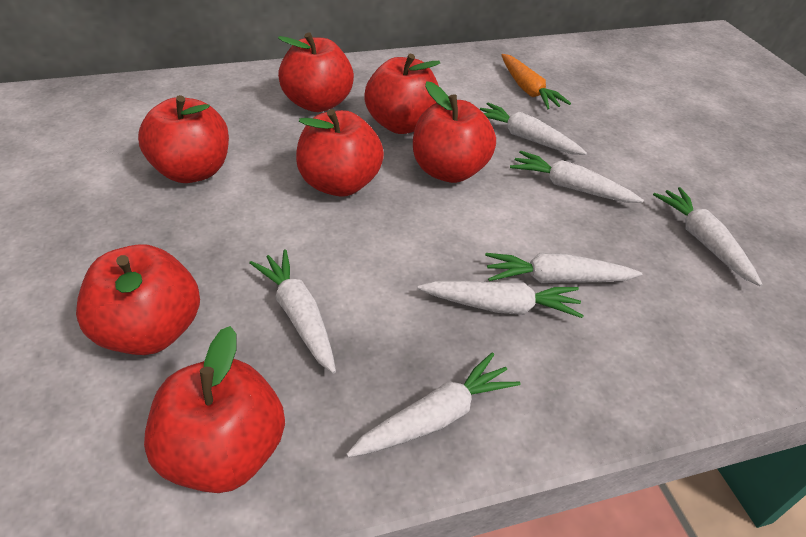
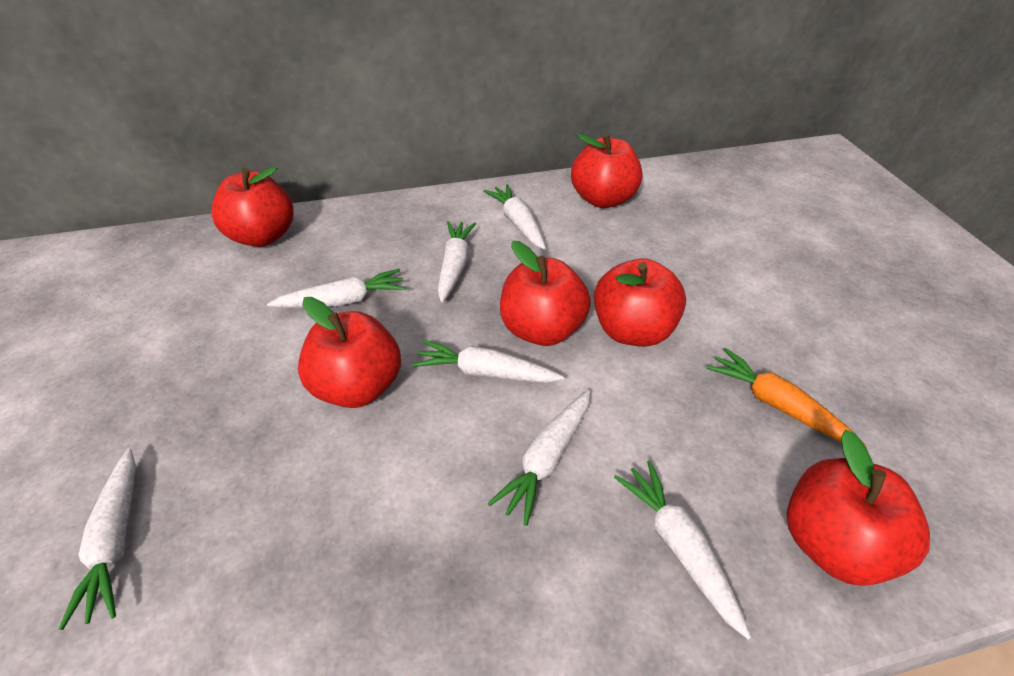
red apple: 7 -> 6

